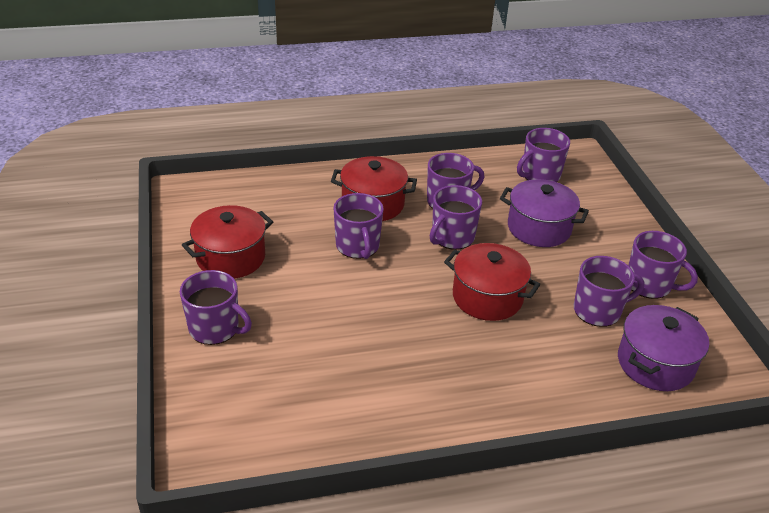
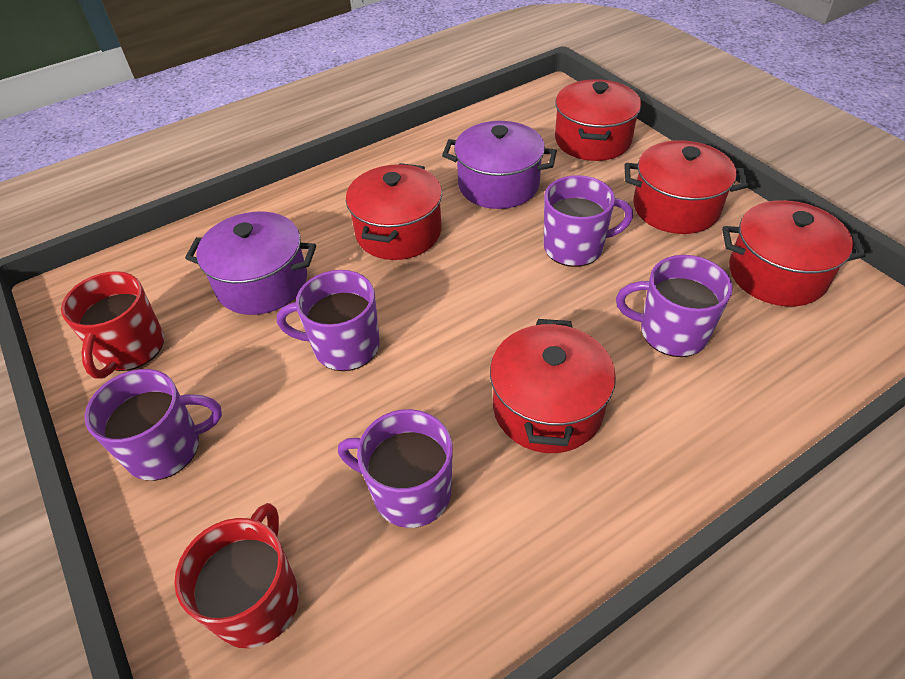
purple mug: 7 -> 5
red mug: 0 -> 2
red pot: 3 -> 5

